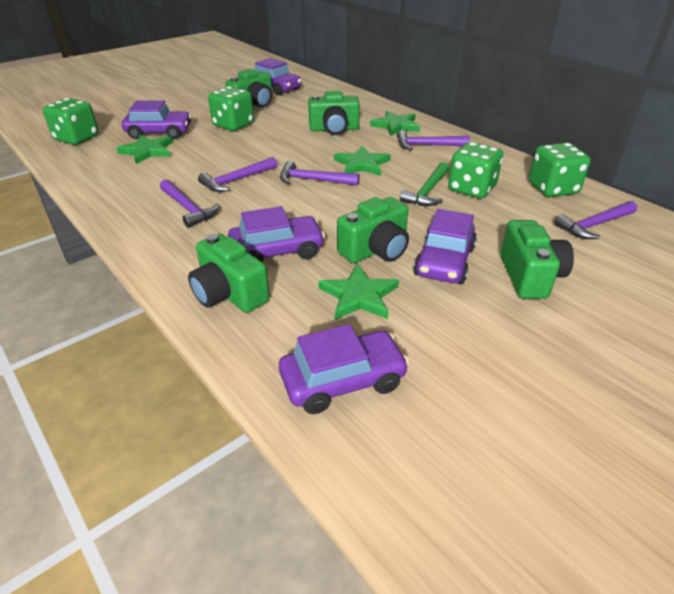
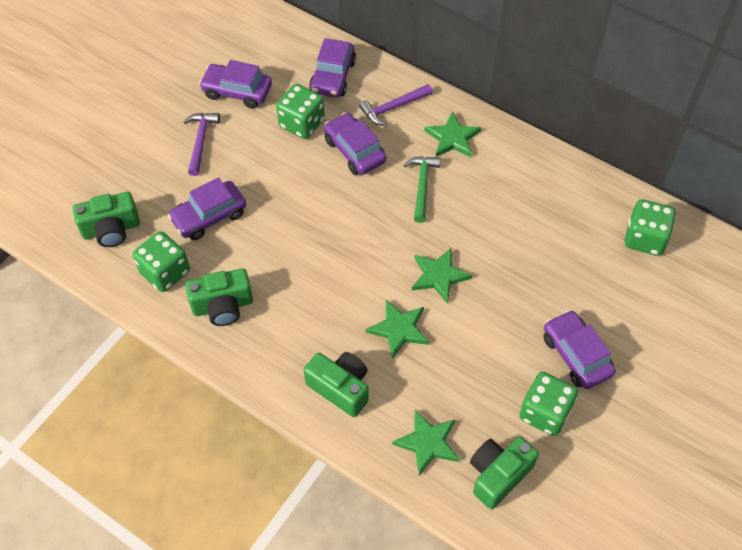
green camera: 5 -> 4
purple hammer: 5 -> 2

